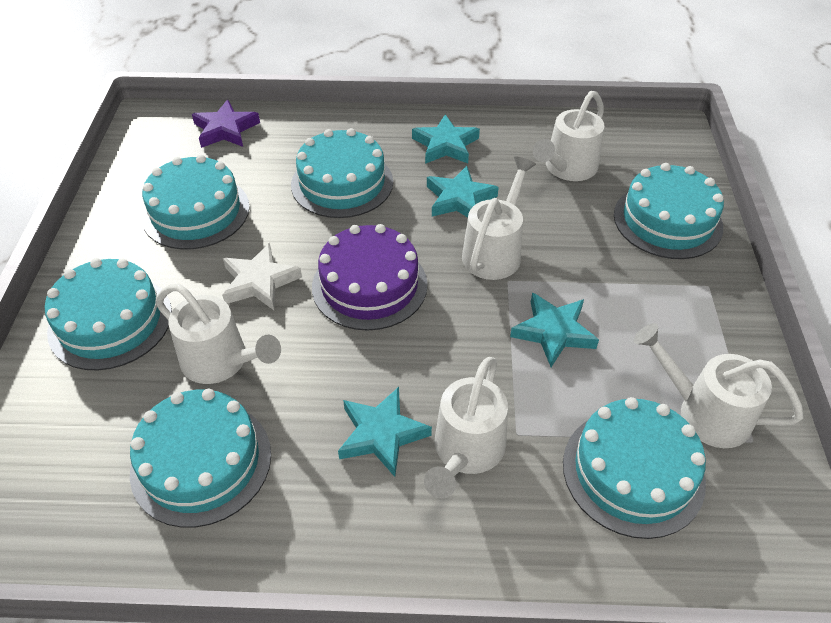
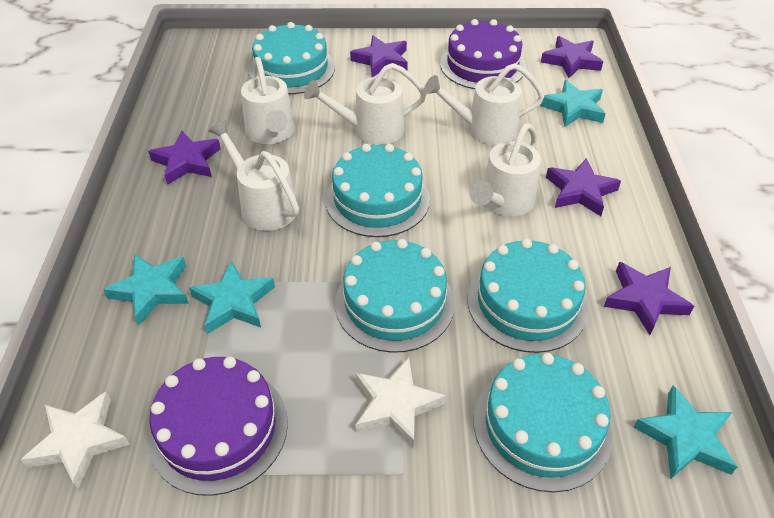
purple cake: 1 -> 2
purple star: 1 -> 5
turquoise cake: 6 -> 5
white star: 1 -> 2

